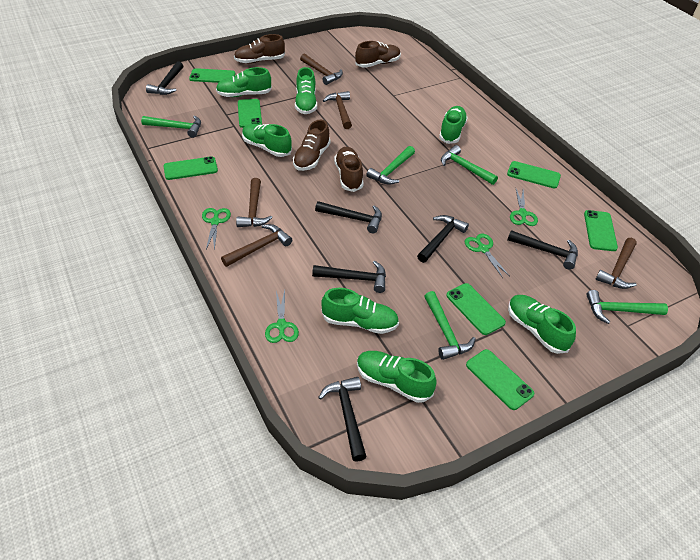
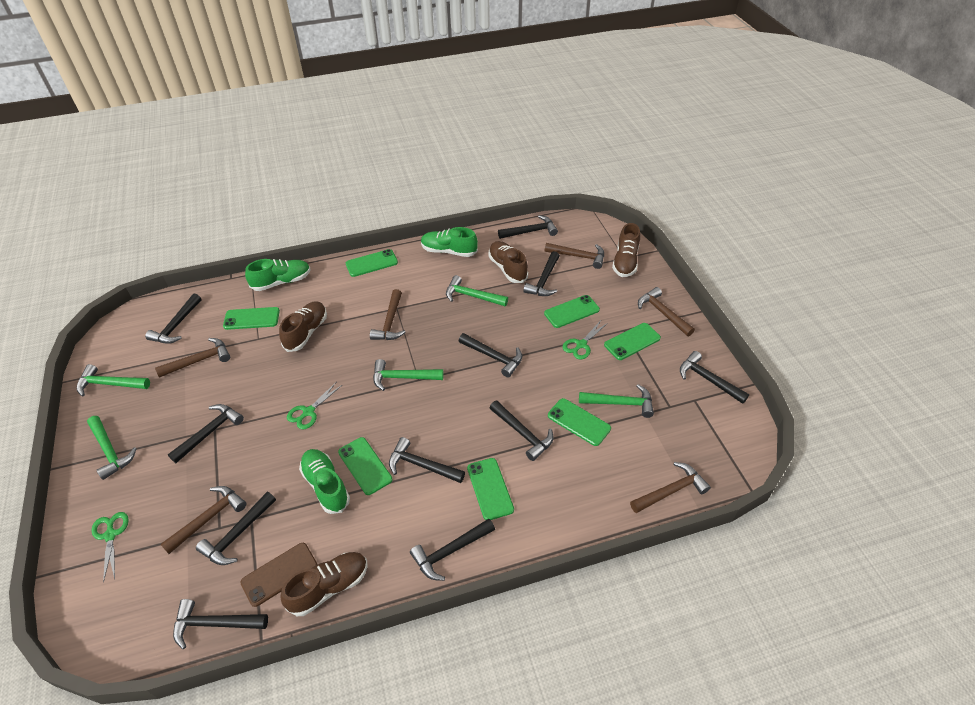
black hammer: 6 -> 11
brown hammer: 5 -> 6
brown phone: 0 -> 1
green scissors: 4 -> 3
green shoe: 7 -> 3

